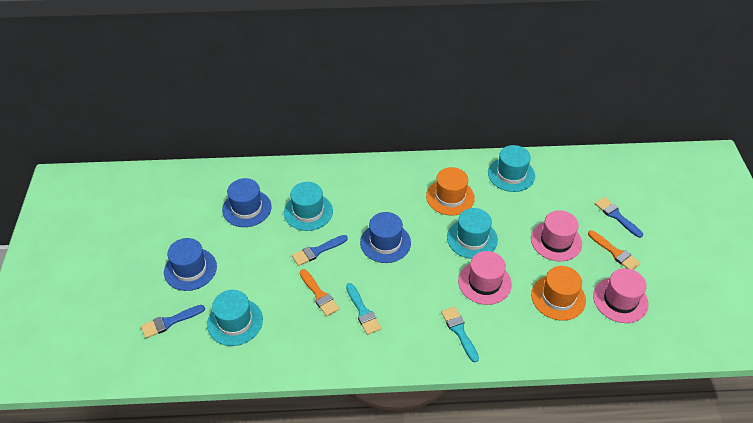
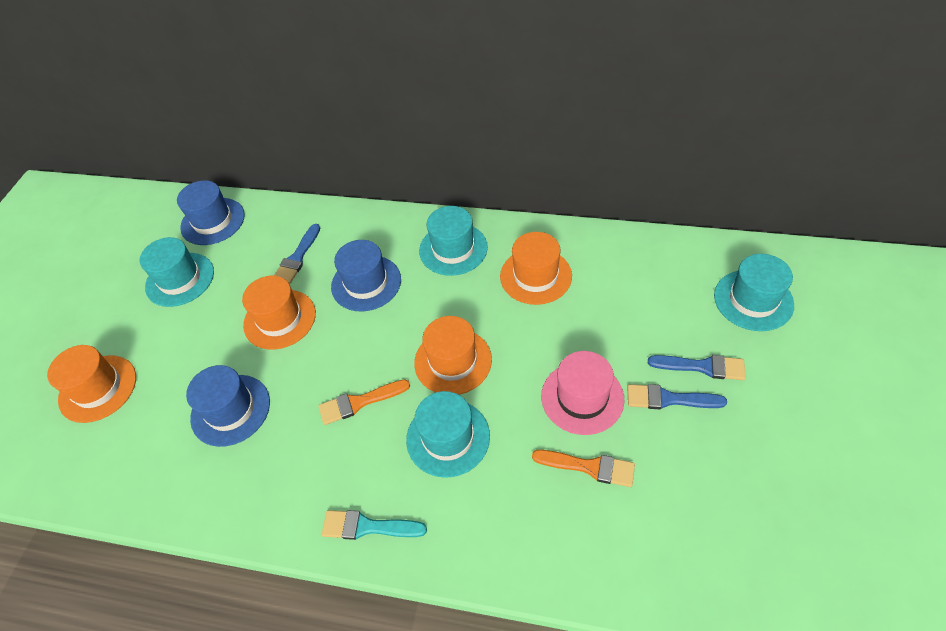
orange hat: 2 -> 4
pink hat: 3 -> 1
turquoise brush: 2 -> 1

